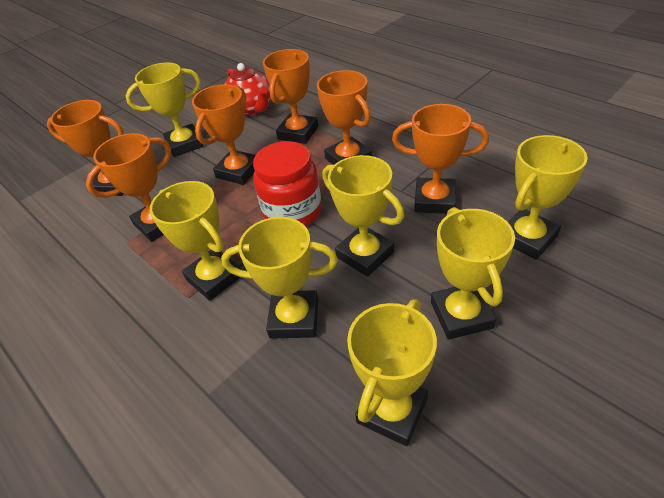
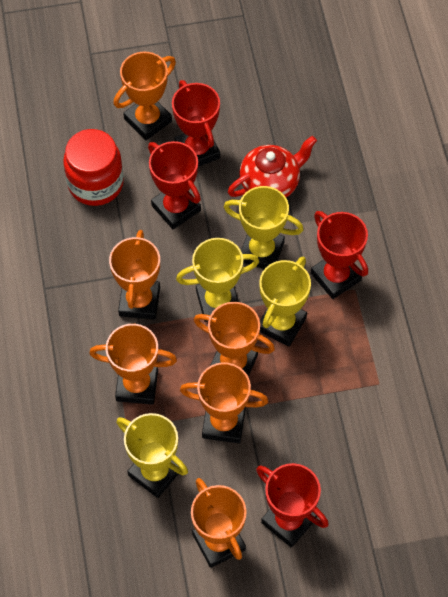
red trophy: 0 -> 4
yellow trophy: 7 -> 4

